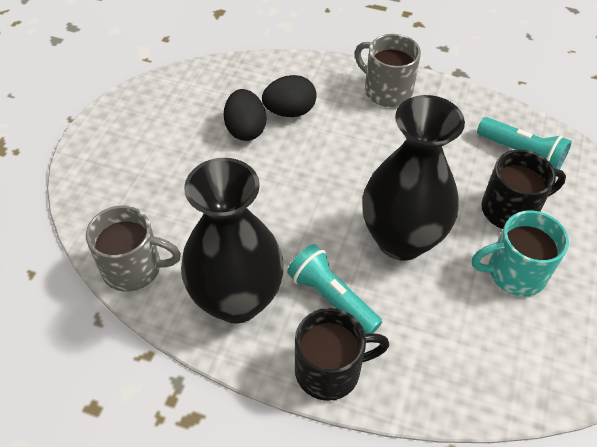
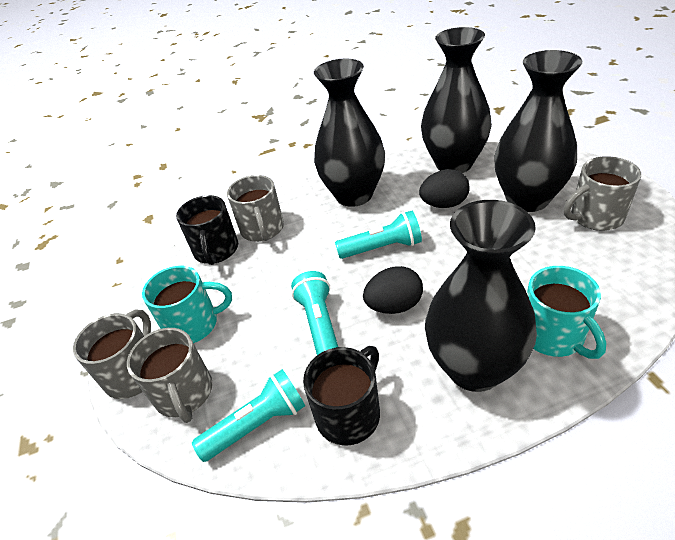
black vase: 2 -> 4
grey mug: 2 -> 4
turquoise flashlight: 2 -> 3
turquoise mug: 1 -> 2

